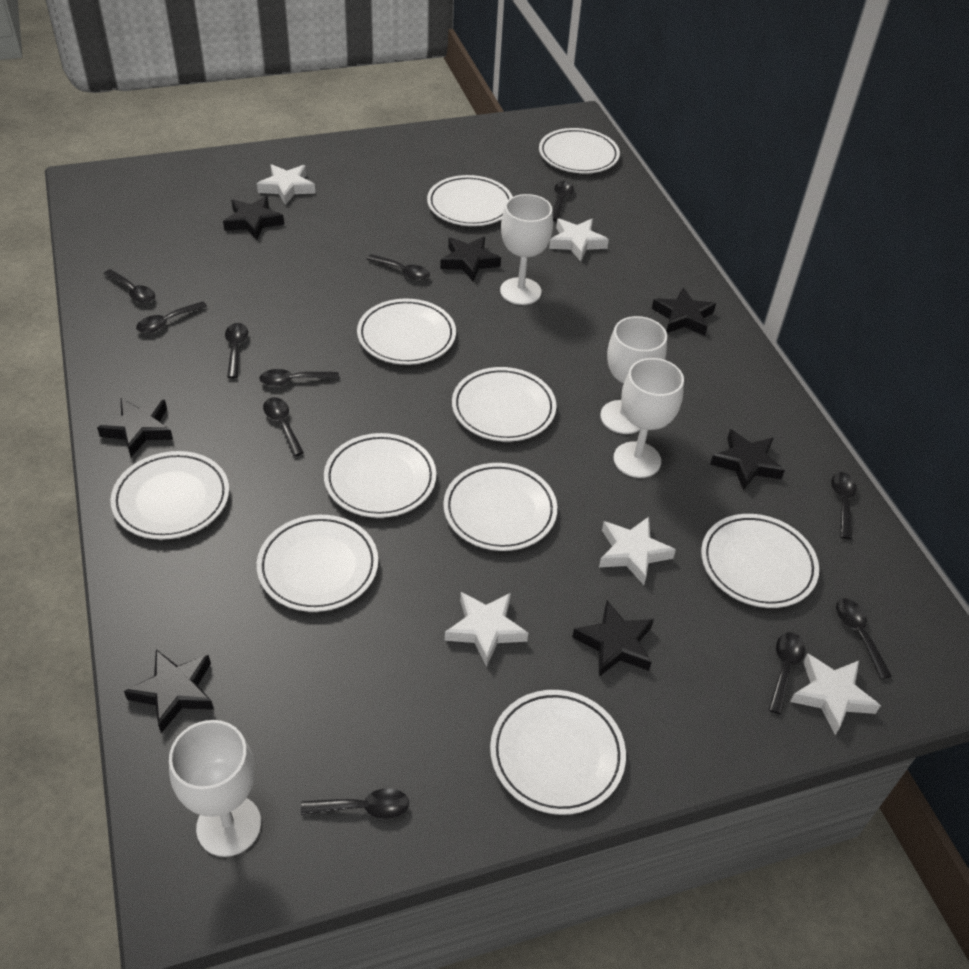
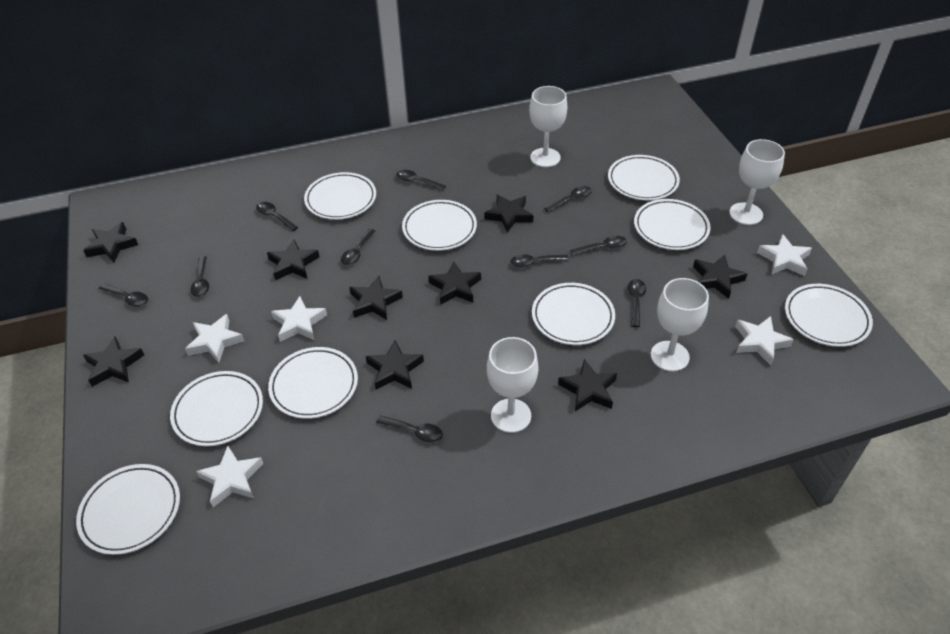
black spoon: 11 -> 10
black star: 7 -> 9
white plate: 10 -> 9

